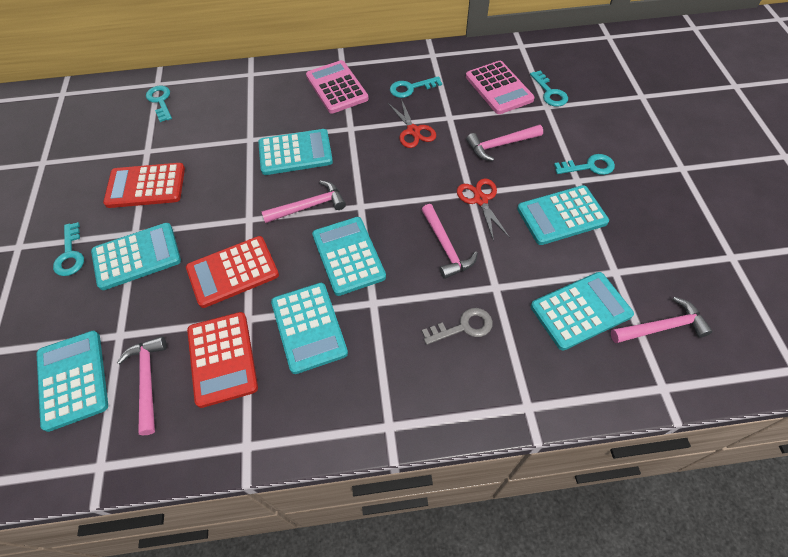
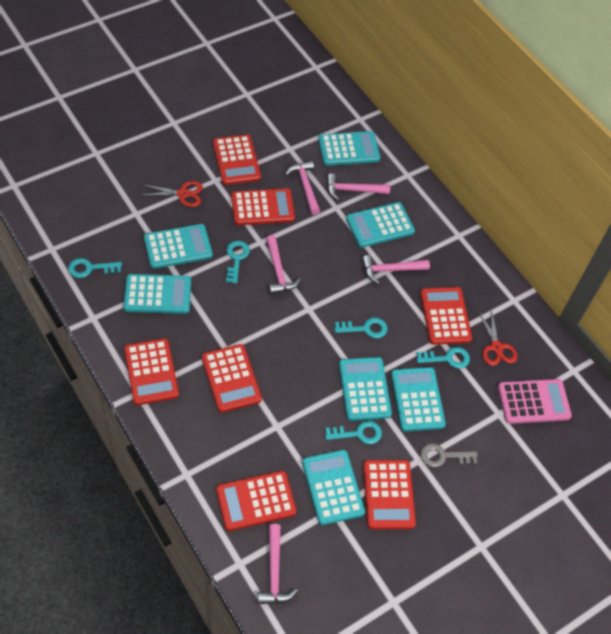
pink calculator: 2 -> 1
red calculator: 3 -> 7

